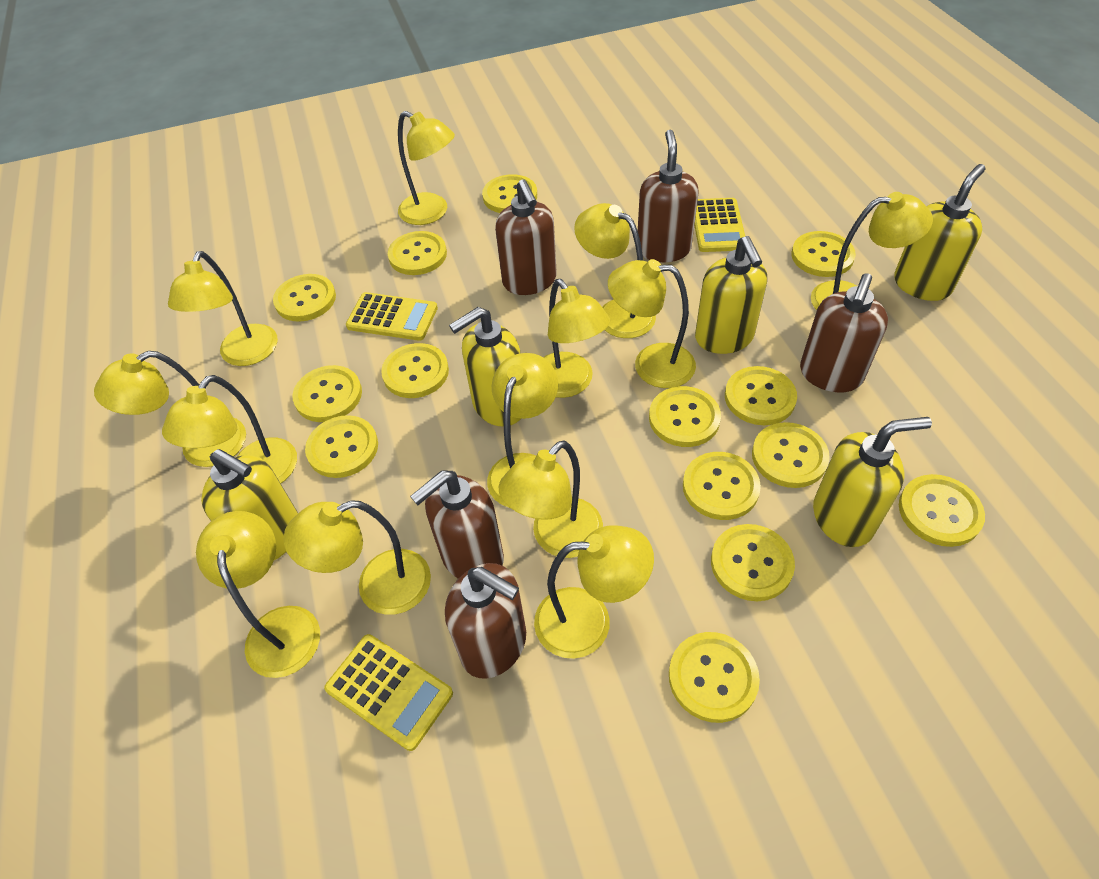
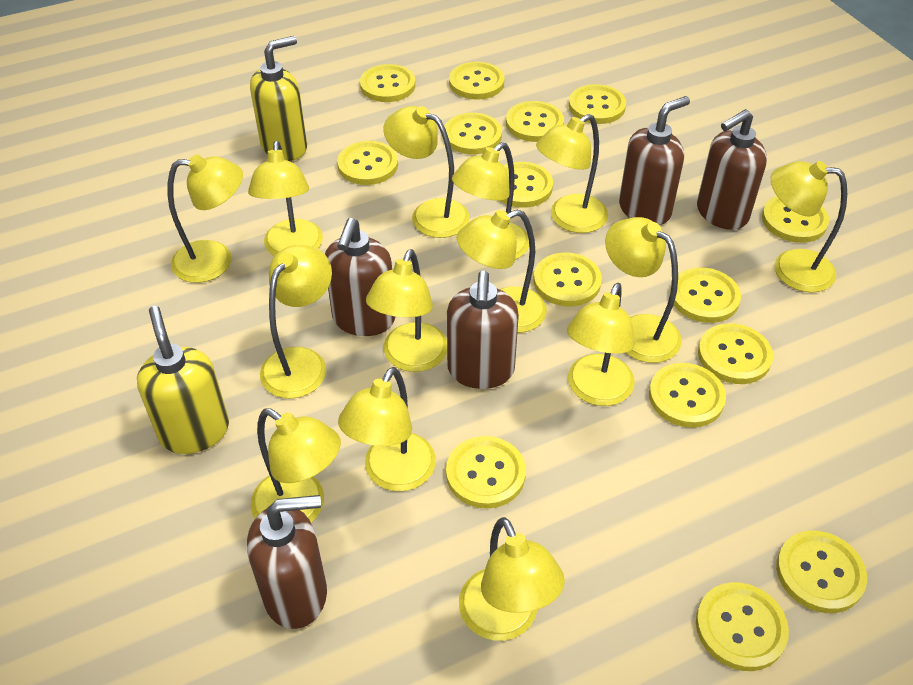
yellow button: 14 -> 15
yellow calculator: 3 -> 0
yellow lamp: 13 -> 14
yellow soap dispenser: 5 -> 2

